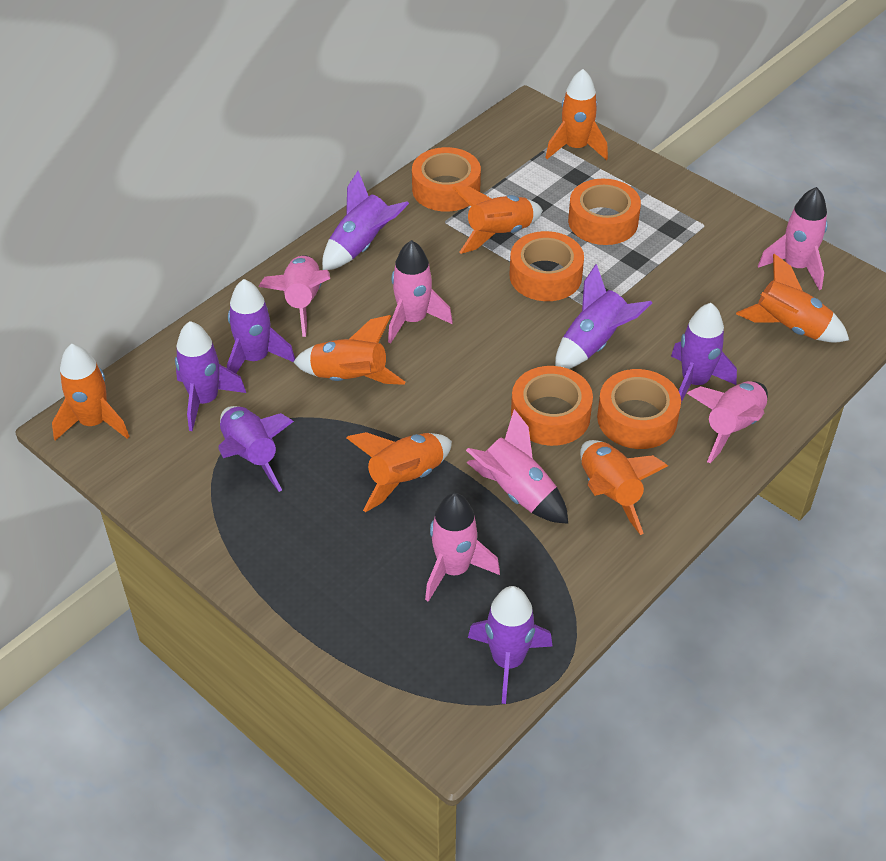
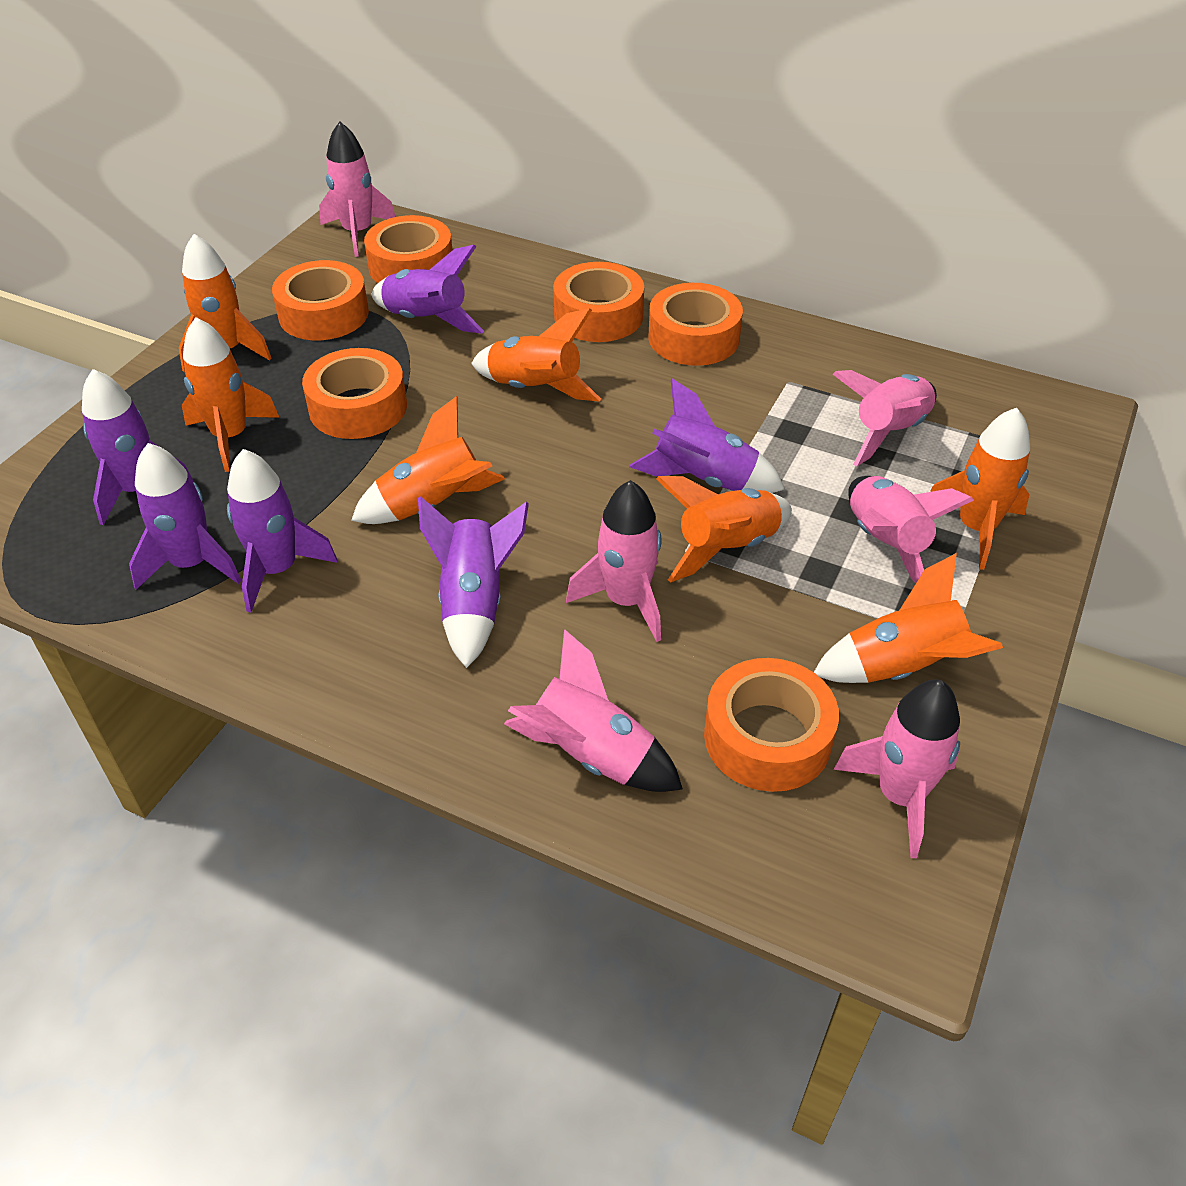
orange tape: 5 -> 6
purple rocket: 7 -> 6

